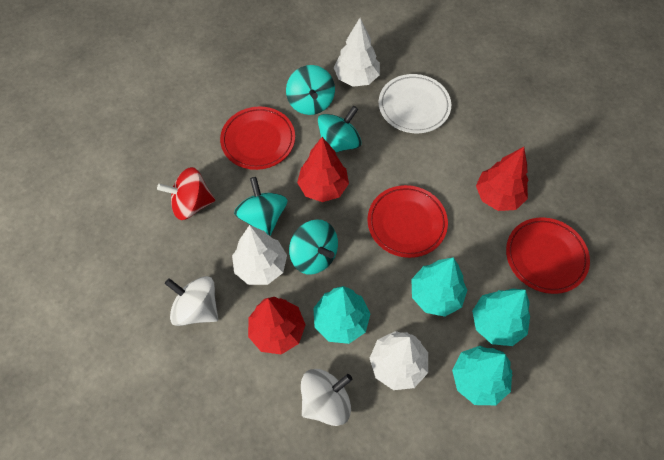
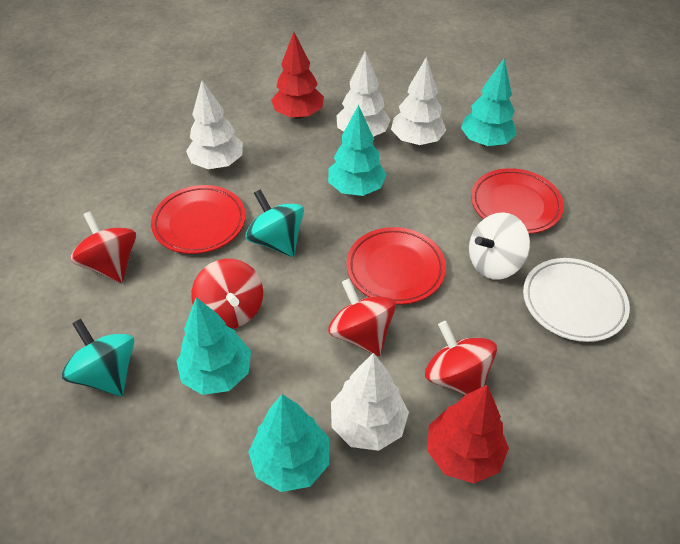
red spinning top: 1 -> 4
red tree: 3 -> 2
turquoise spinning top: 4 -> 2
white spinning top: 2 -> 1
white tree: 3 -> 4

